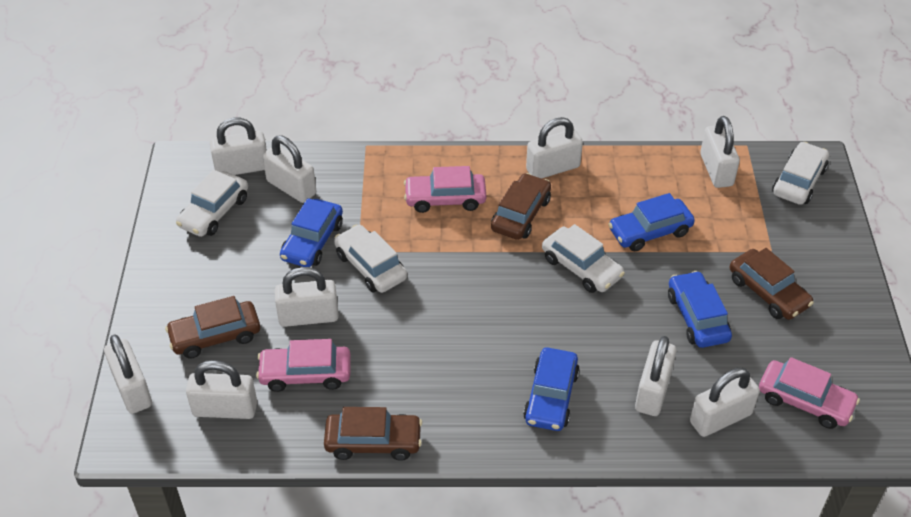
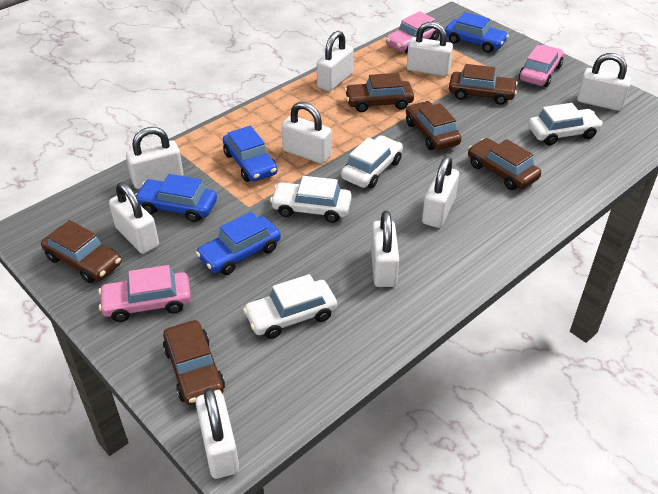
brown car: 4 -> 6

